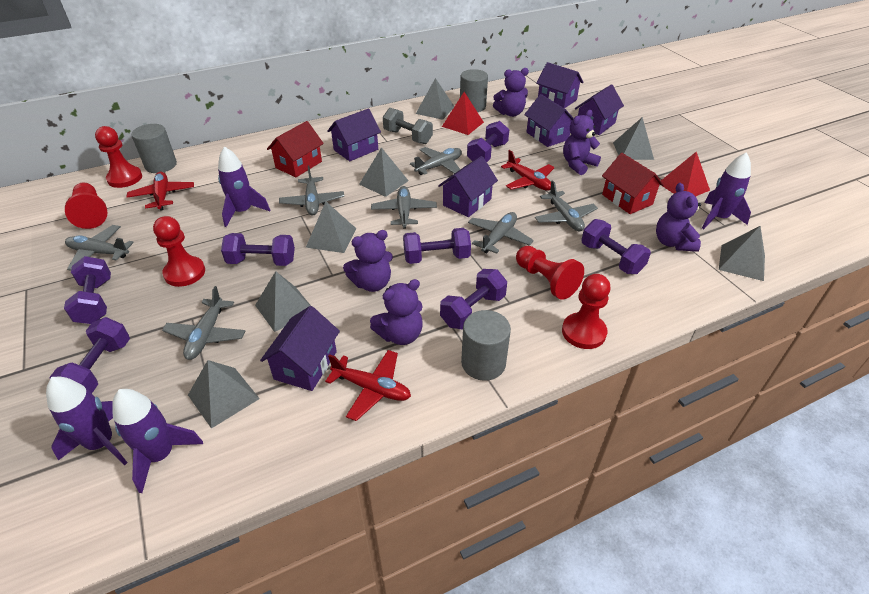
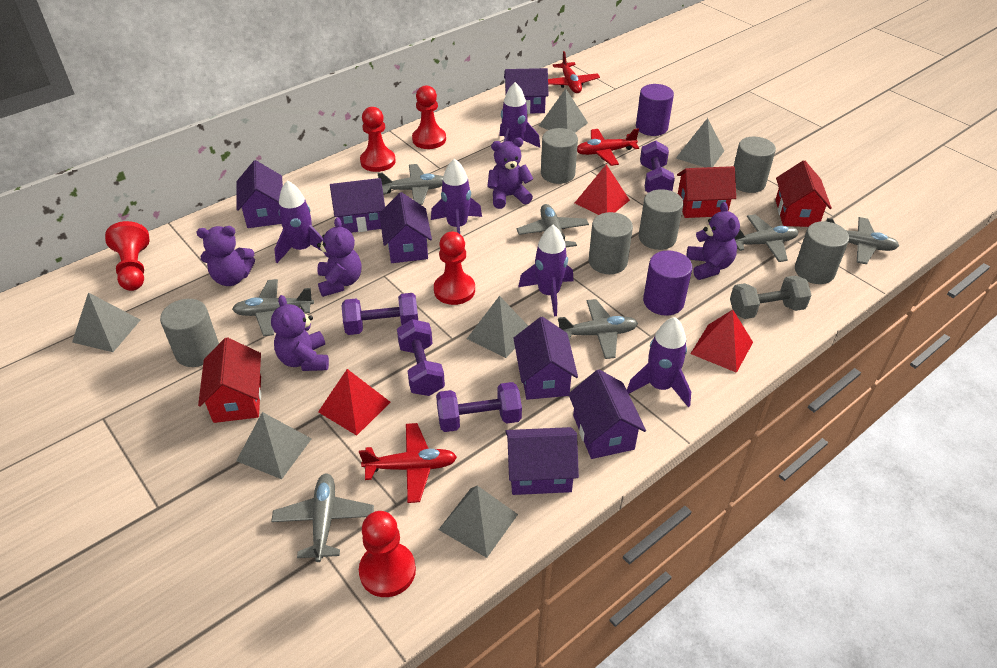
grey cylinder: 3 -> 6
grey pyramid: 7 -> 6
purple cylinder: 0 -> 2
purple dumbbell: 7 -> 4
purple house: 6 -> 7
purple rocket: 4 -> 5
red house: 2 -> 3
red pyramid: 2 -> 3

